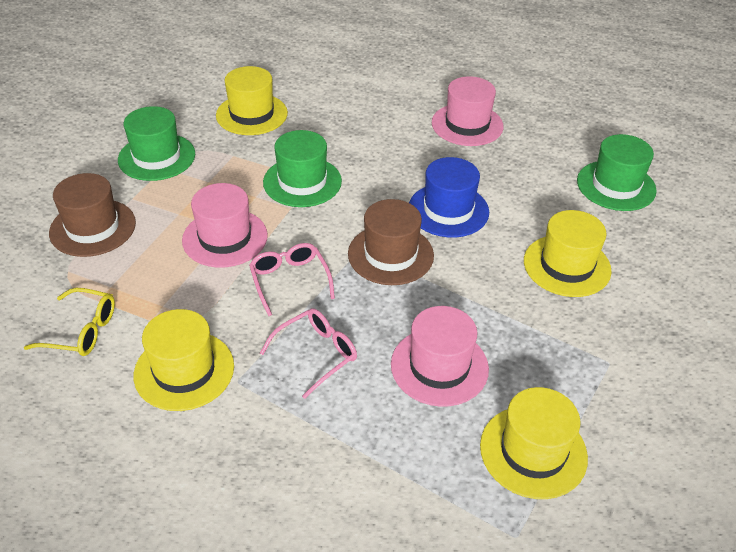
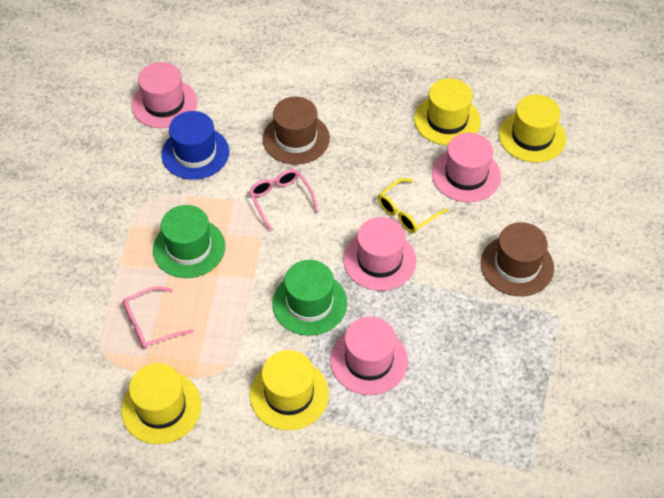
green hat: 3 -> 2
pink hat: 3 -> 4

